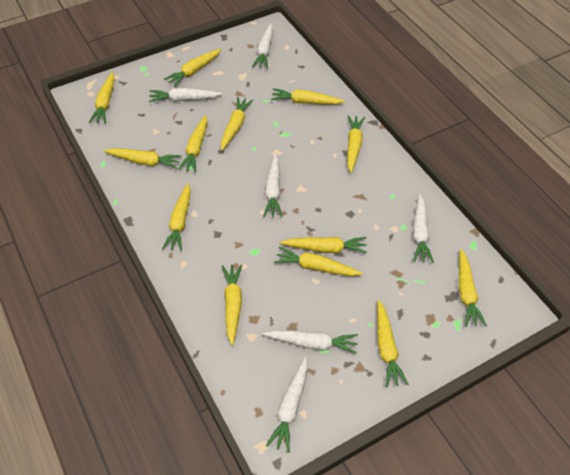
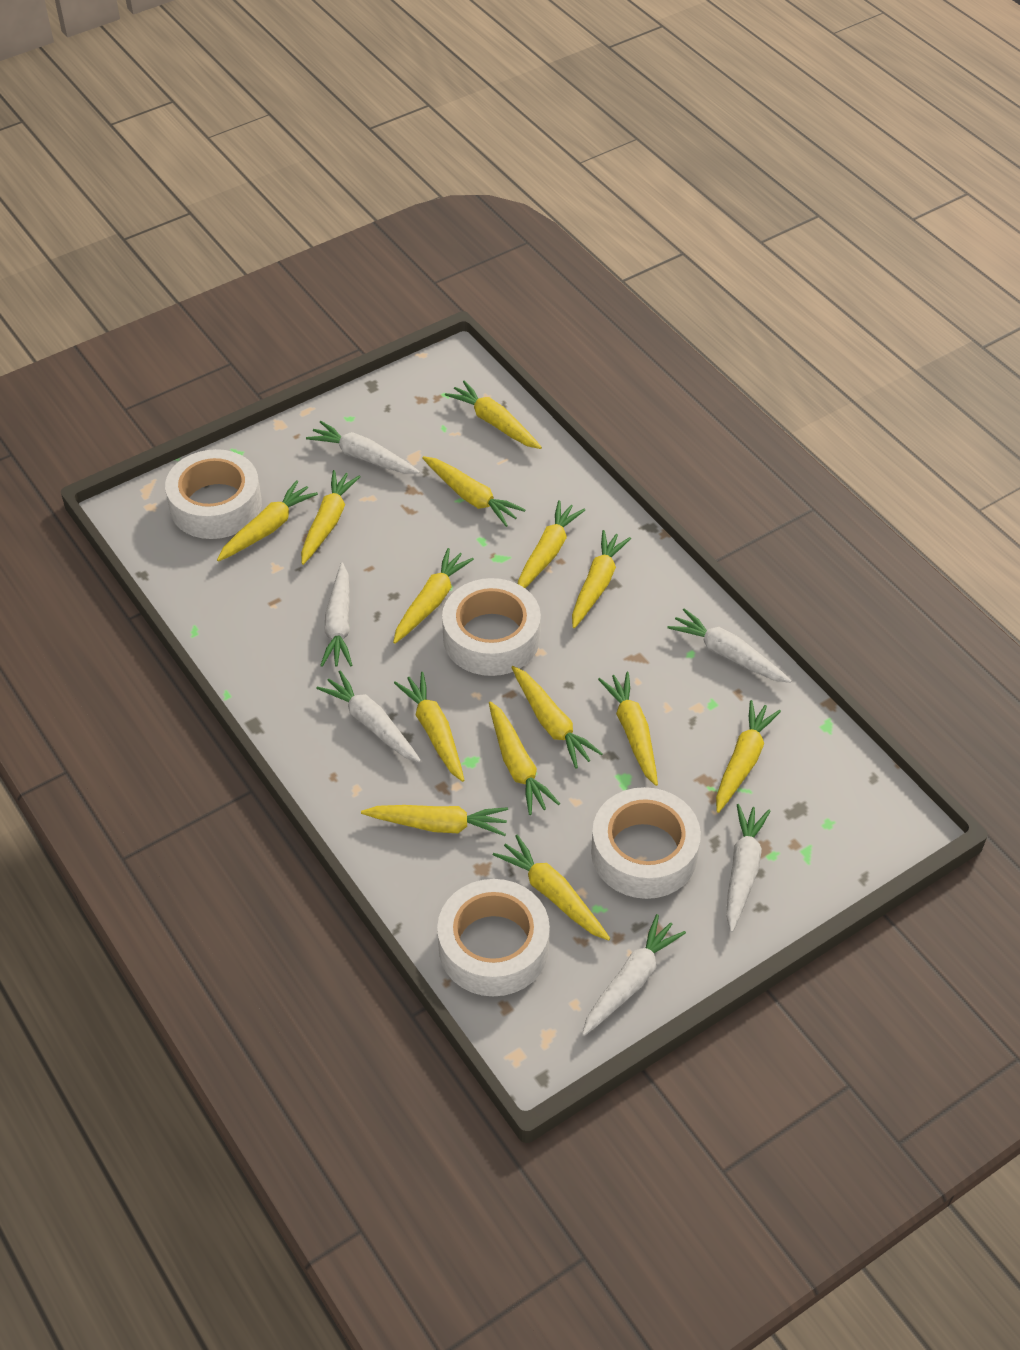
white tape: 0 -> 4
yellow carrot: 13 -> 14

